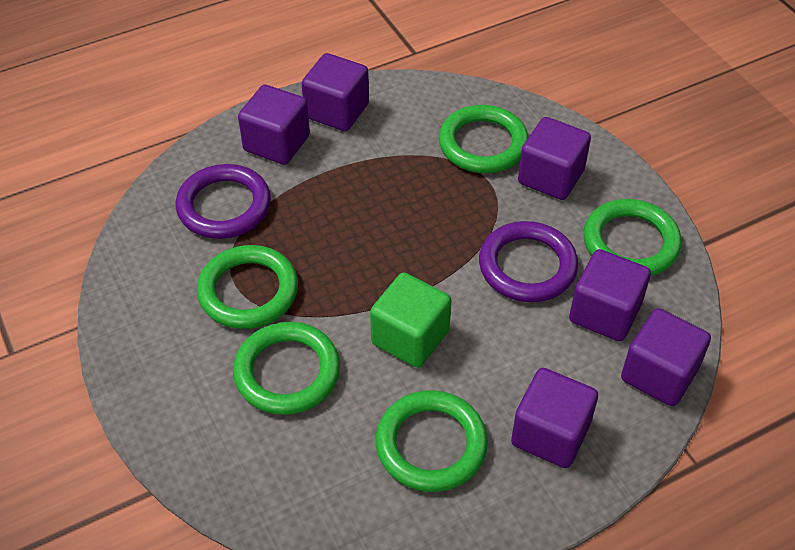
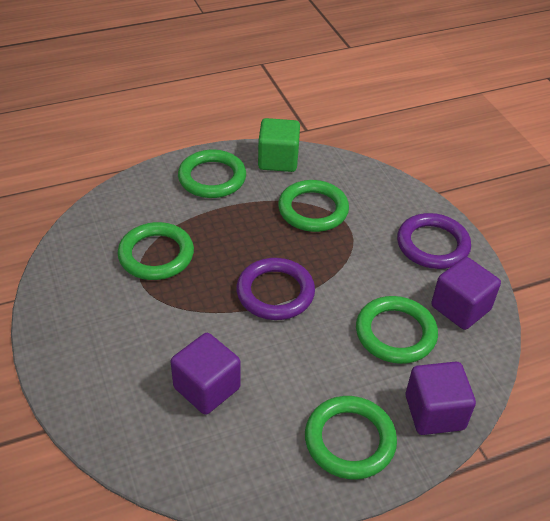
purple cube: 6 -> 3

